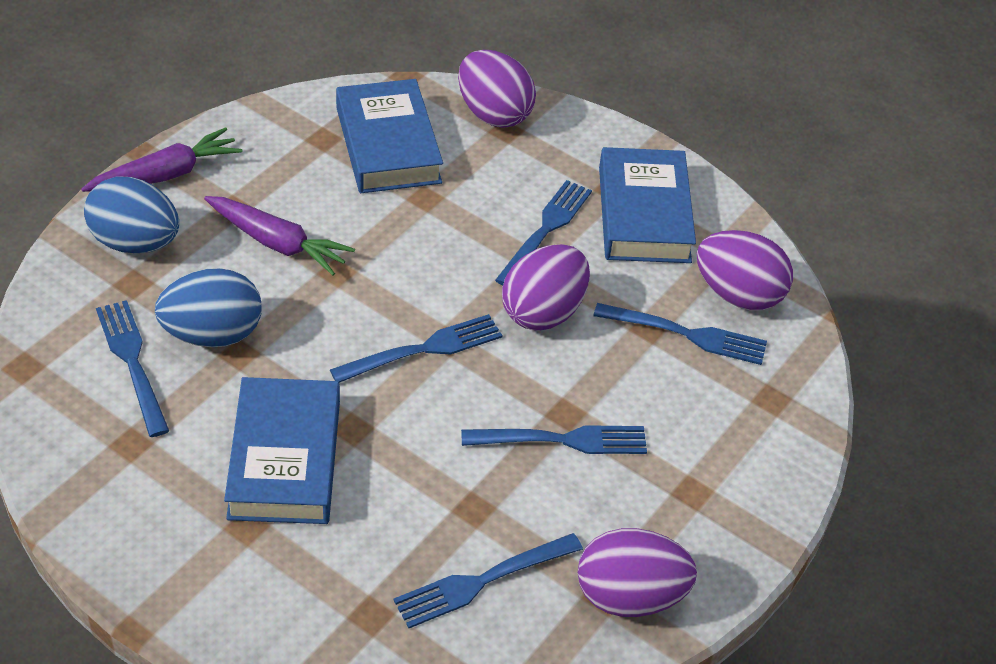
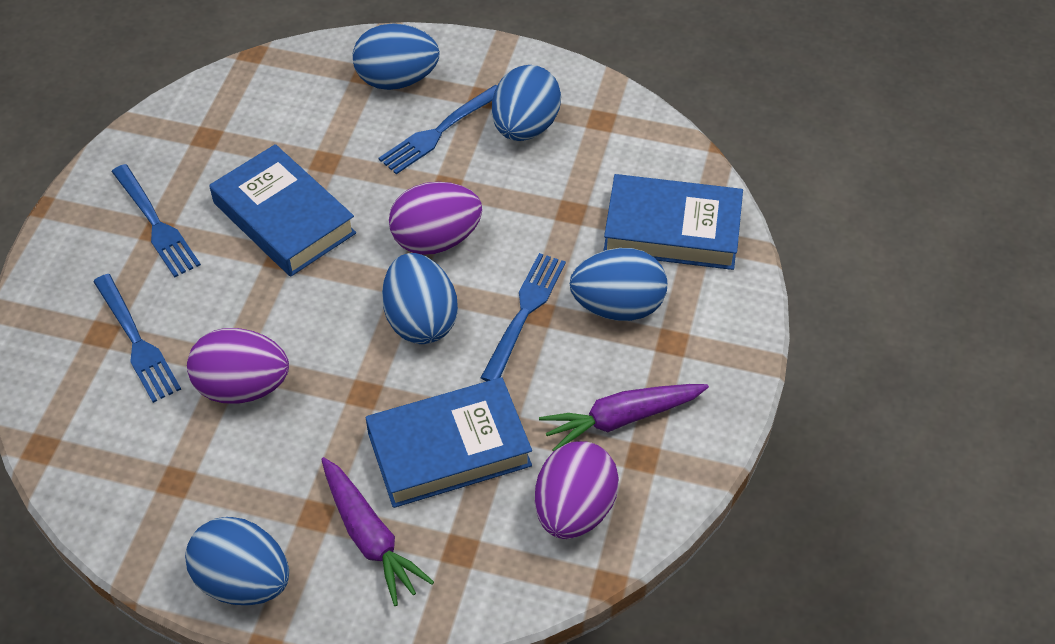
blue egg: 2 -> 5
blue fork: 6 -> 4
purple egg: 4 -> 3

